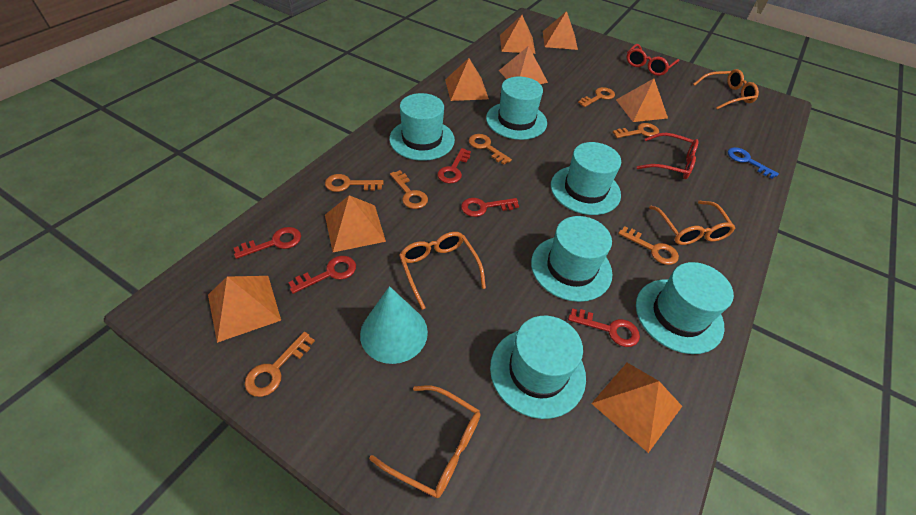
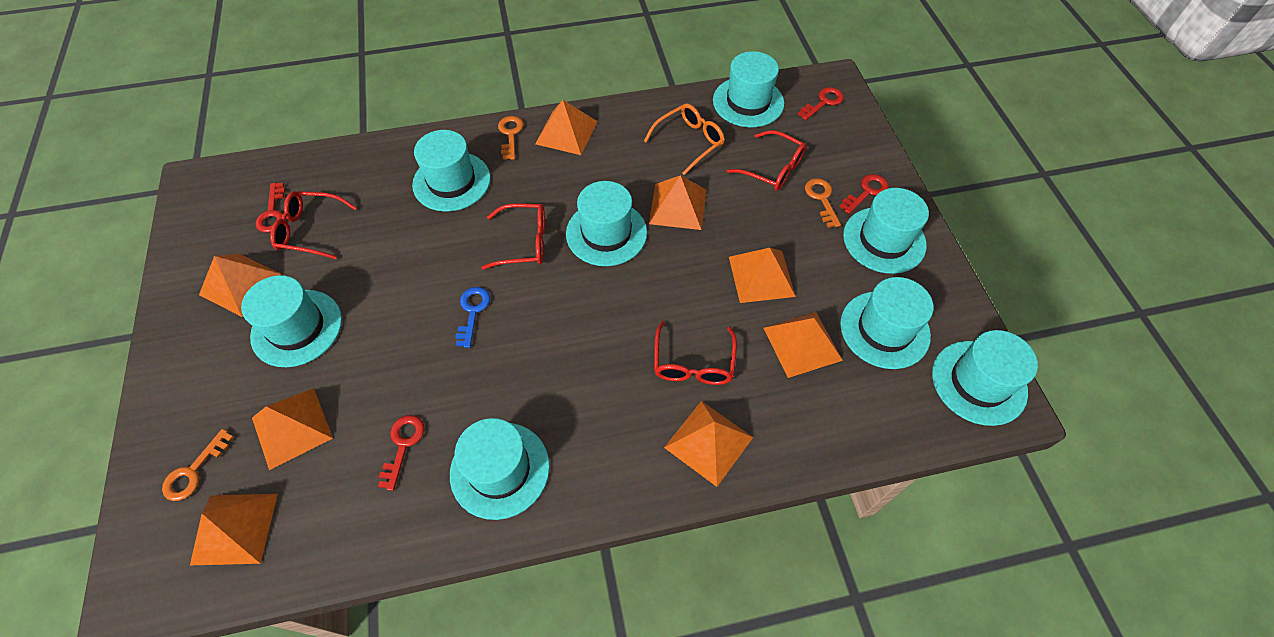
orange glasses: 4 -> 1
orange key: 7 -> 3
red glasses: 2 -> 4
red key: 5 -> 4
turquoise cone: 1 -> 0
turquoise hat: 6 -> 8

